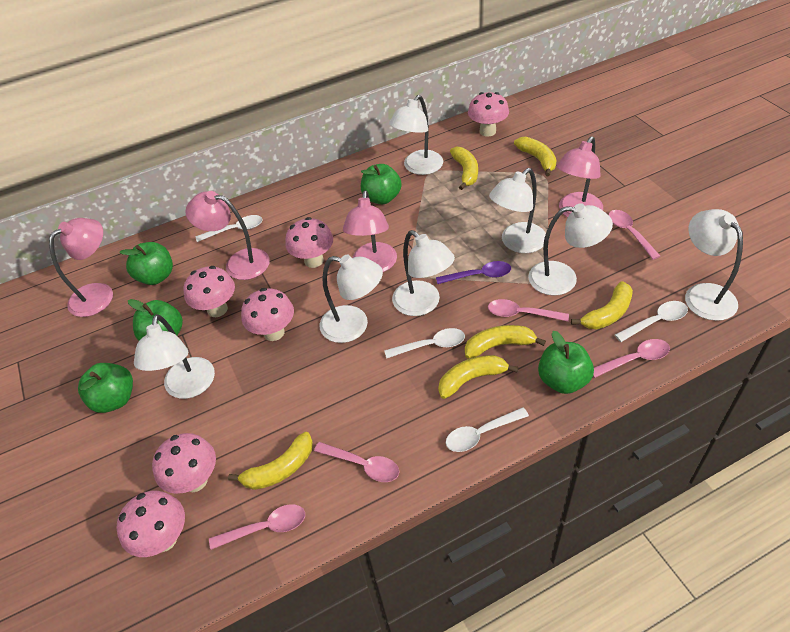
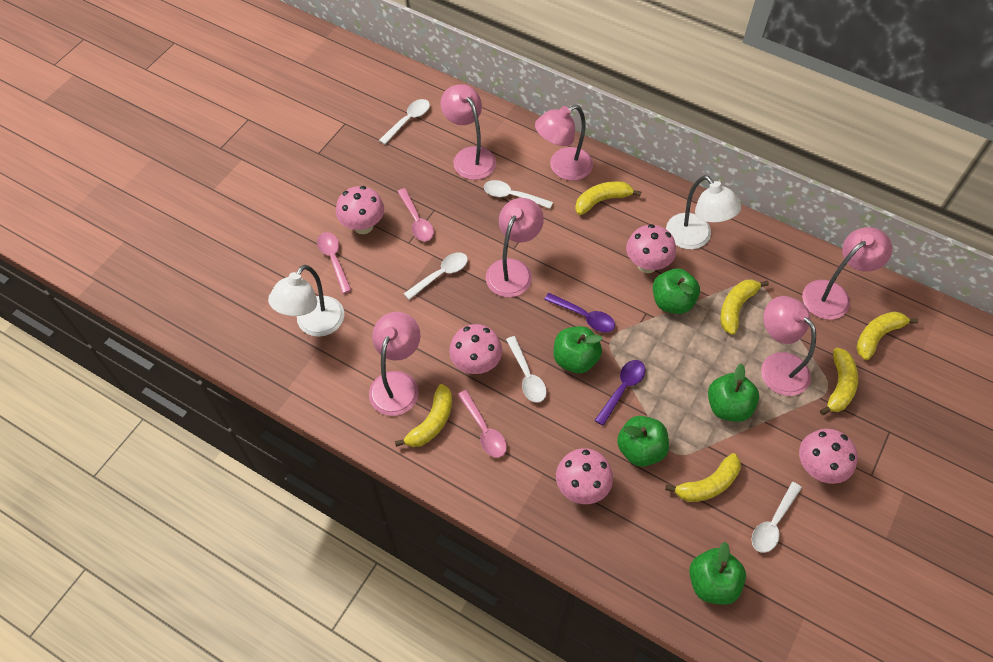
pink lamp: 4 -> 6
pink mushroom: 6 -> 5
pink spoon: 5 -> 3
purple spoon: 1 -> 2
white lamp: 7 -> 2
white spoon: 4 -> 5

